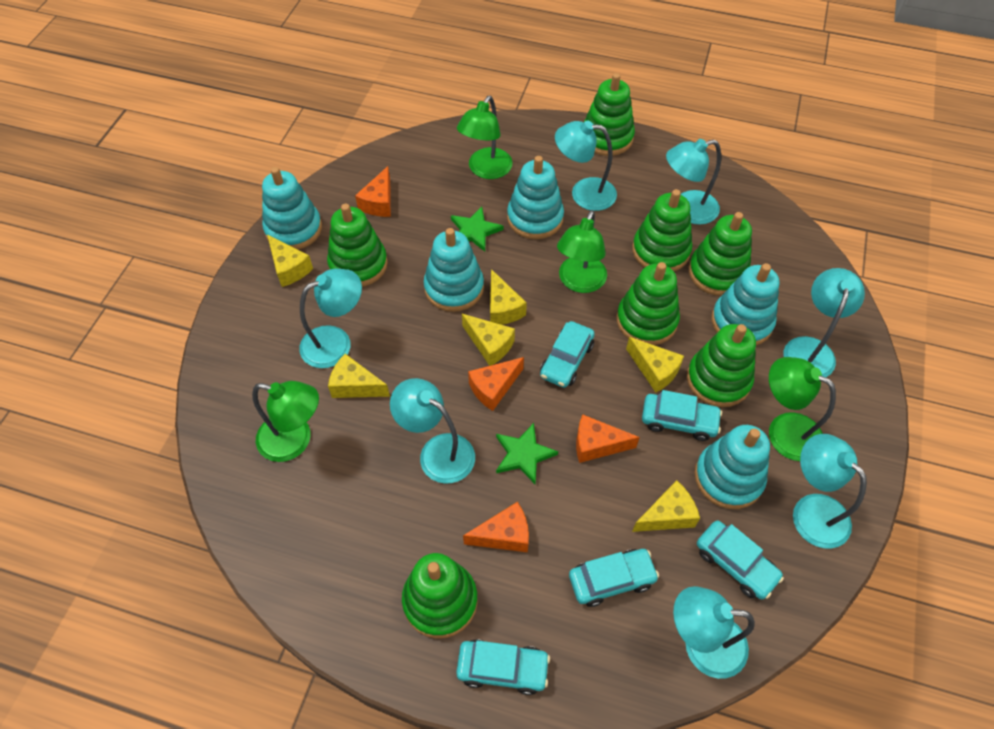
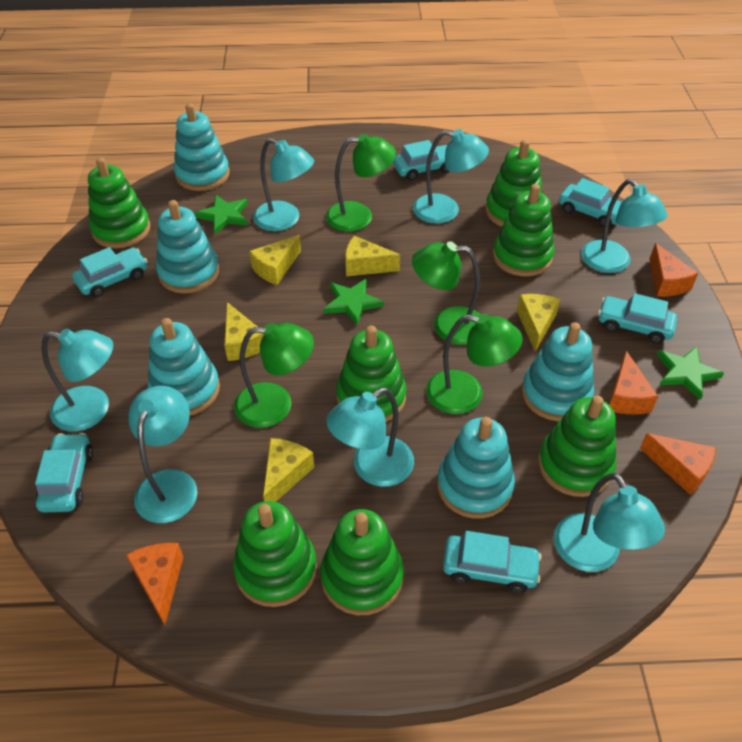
green star: 2 -> 3
turquoise car: 5 -> 6
yellow cheese: 6 -> 5

